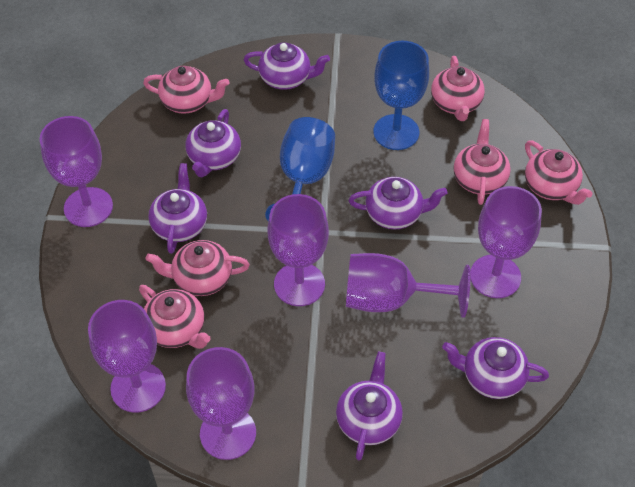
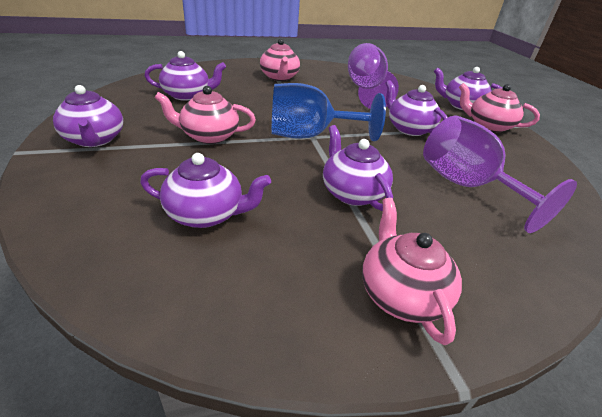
blue goblet: 2 -> 1
pink teapot: 6 -> 4
purple goblet: 6 -> 2

